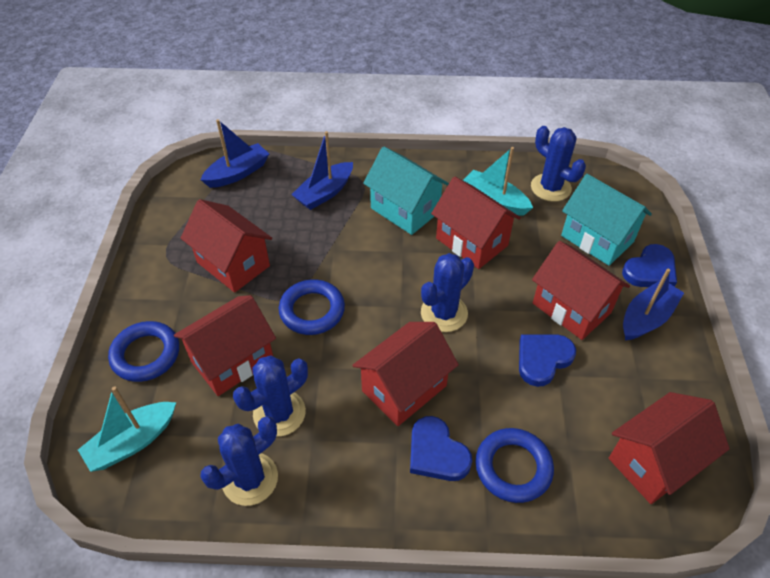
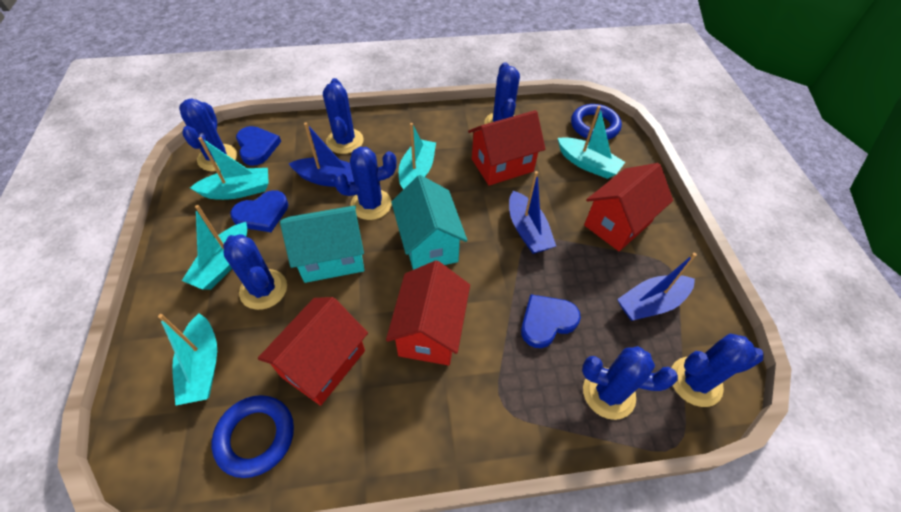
blue cactus: 4 -> 7
blue ring: 3 -> 2
red house: 6 -> 4
turquoise boat: 2 -> 5

